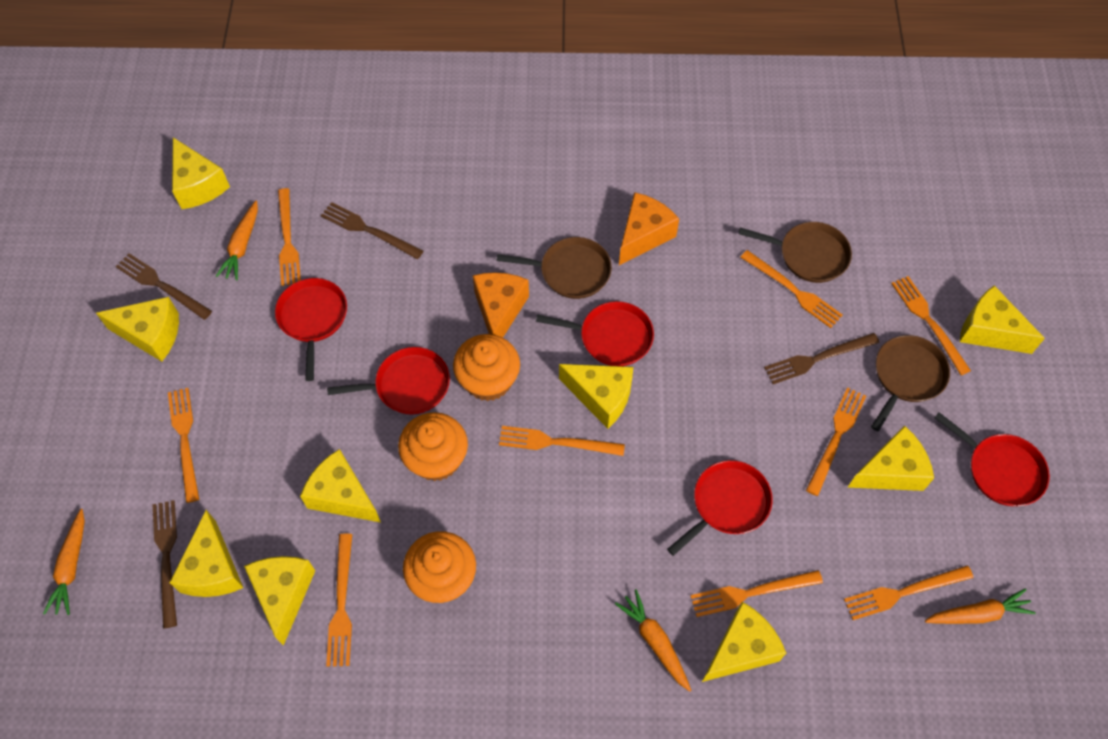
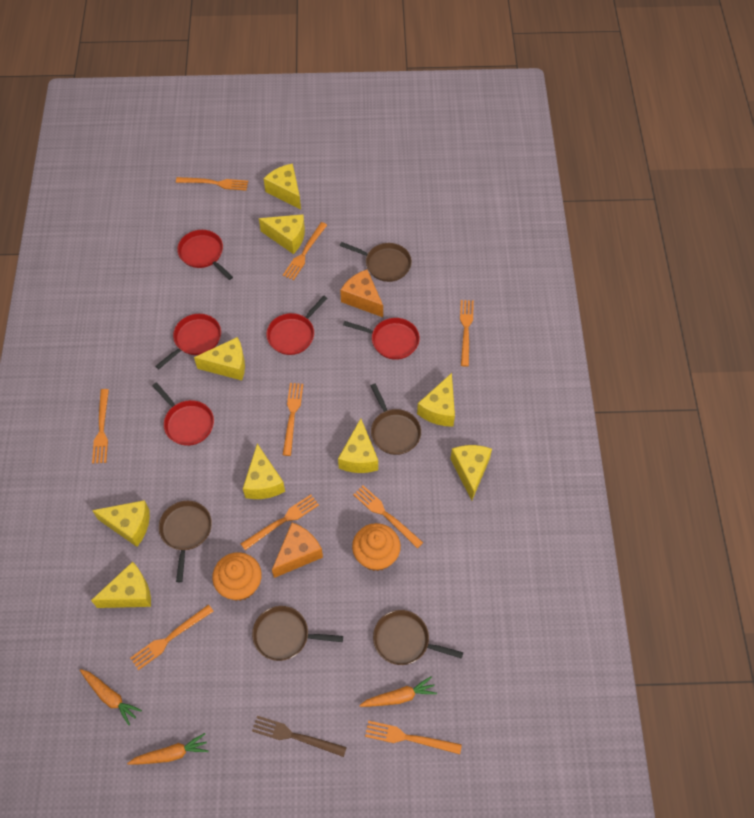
brown fork: 4 -> 1
brown pan: 3 -> 5
orange carrot: 4 -> 3
orange cupcake: 3 -> 2

